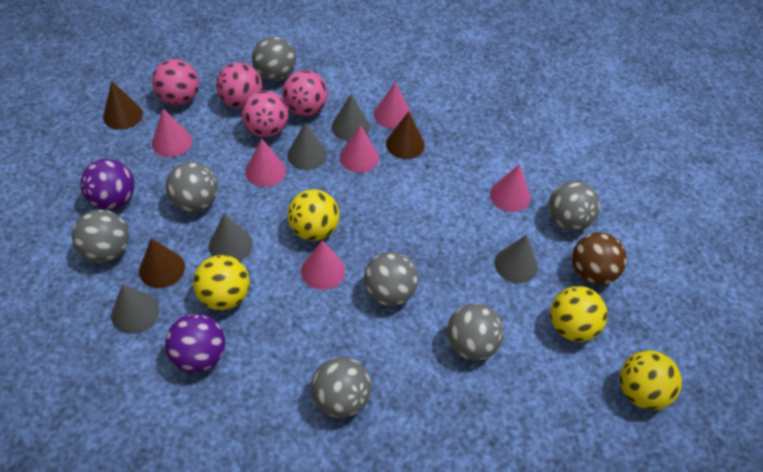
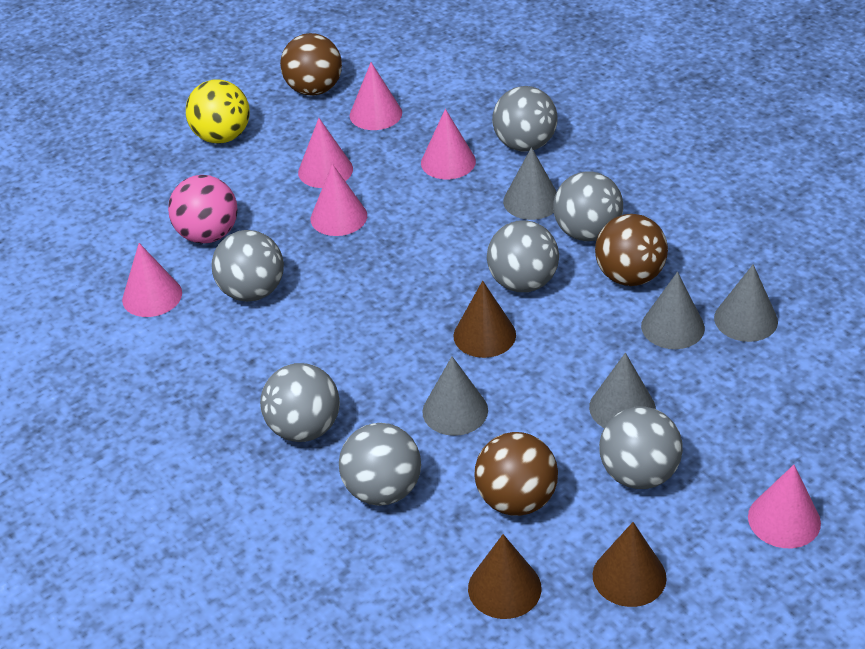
brown ball: 1 -> 3
pink ball: 4 -> 1
purple ball: 2 -> 0
yellow ball: 4 -> 1

